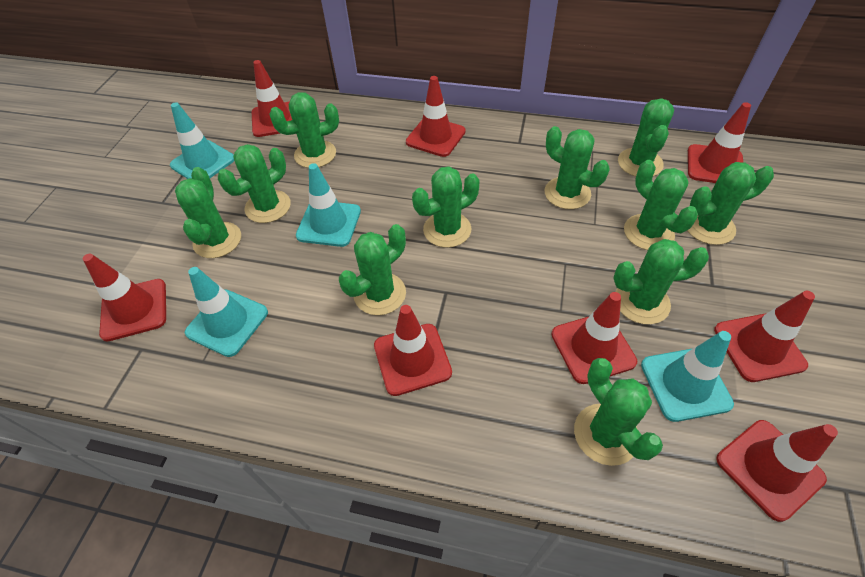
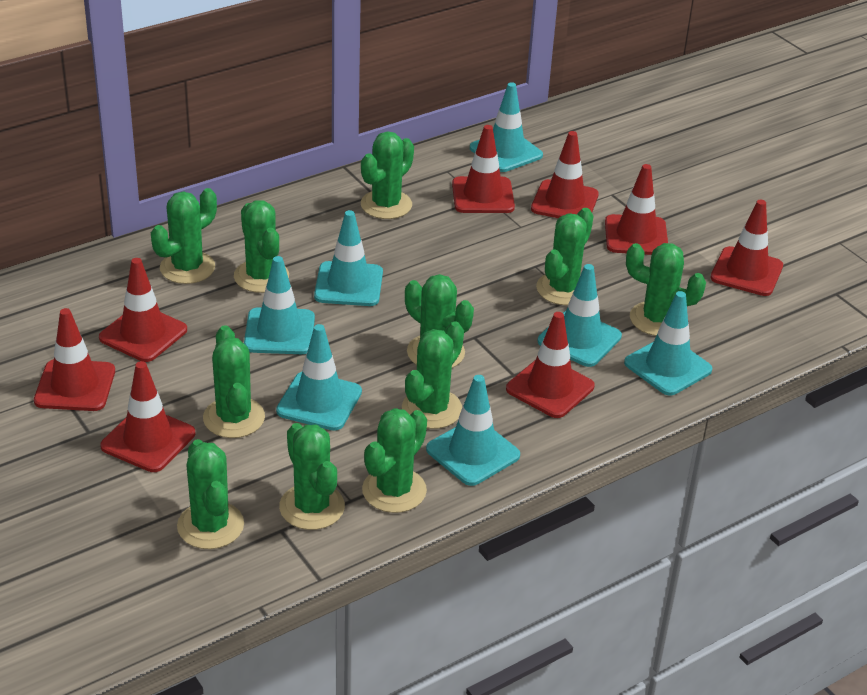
turquoise traffic cone: 4 -> 7

